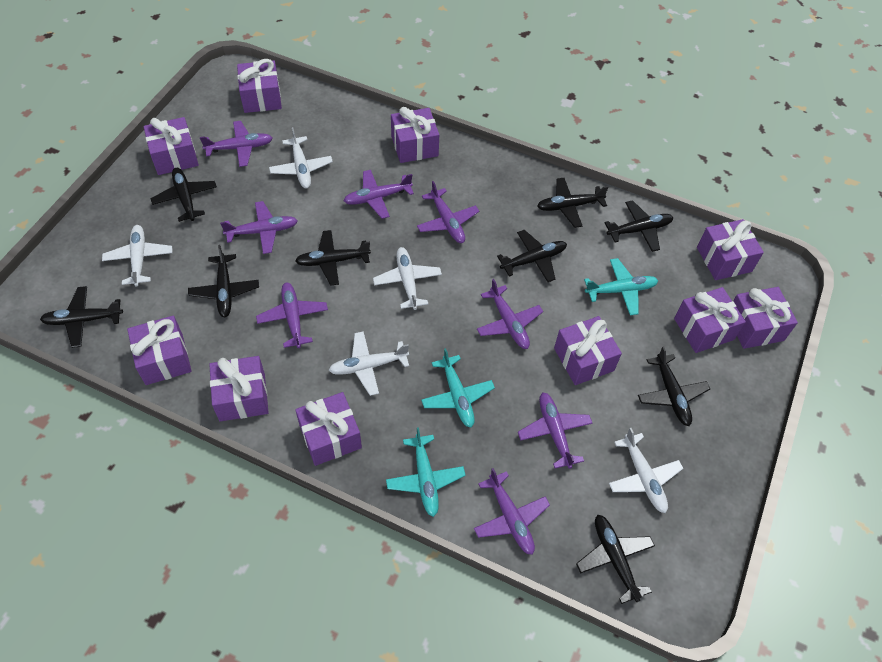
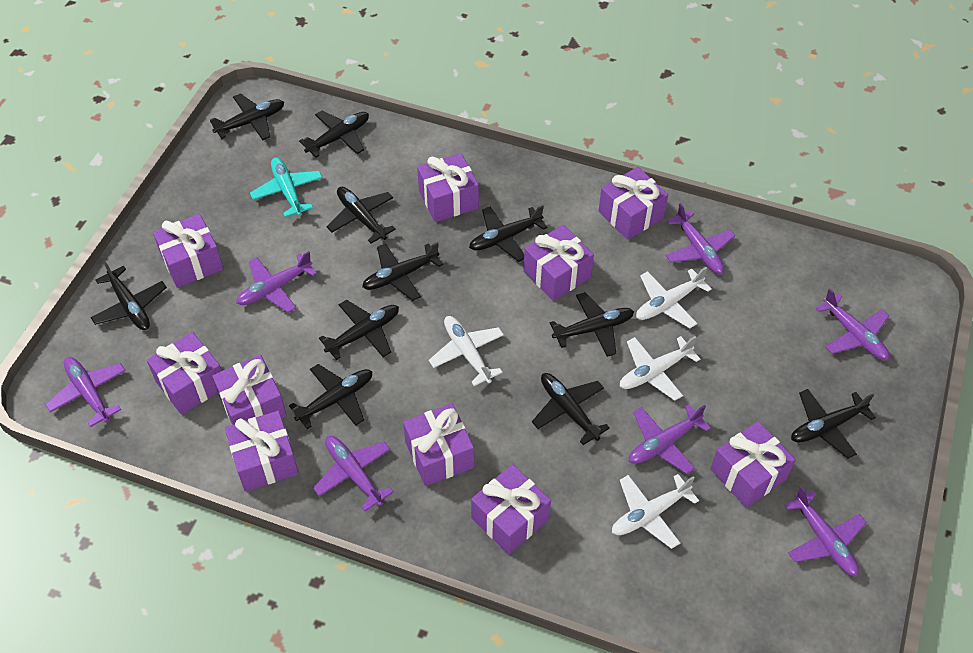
black plane: 9 -> 11
purple plane: 8 -> 7
turquoise plane: 3 -> 1
white plane: 5 -> 4

